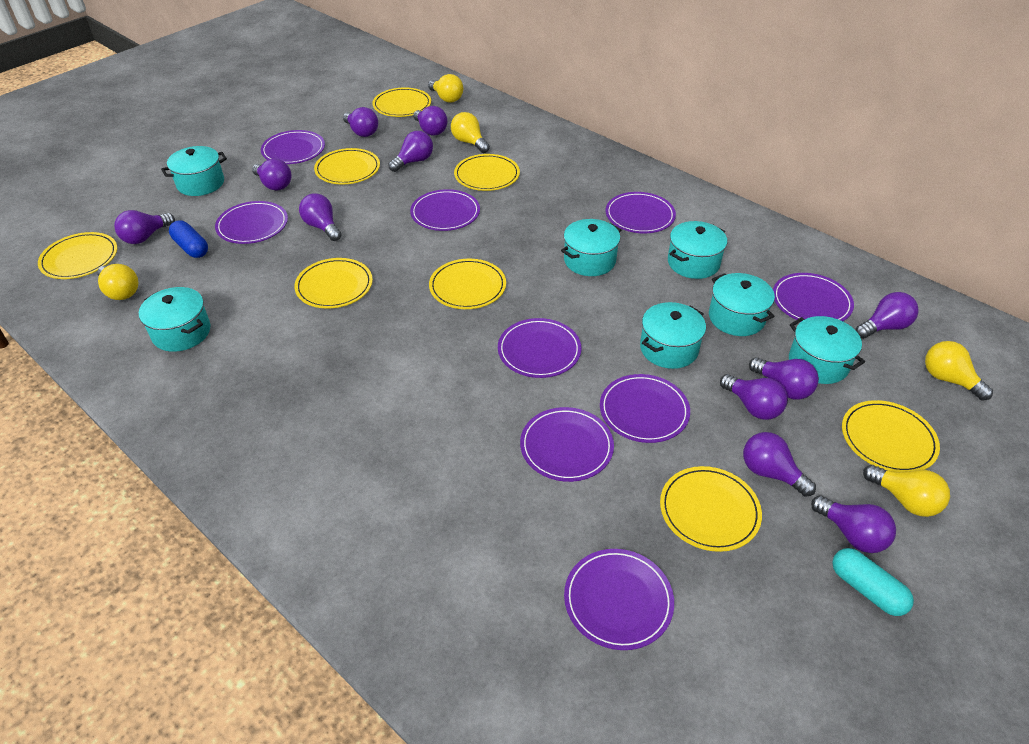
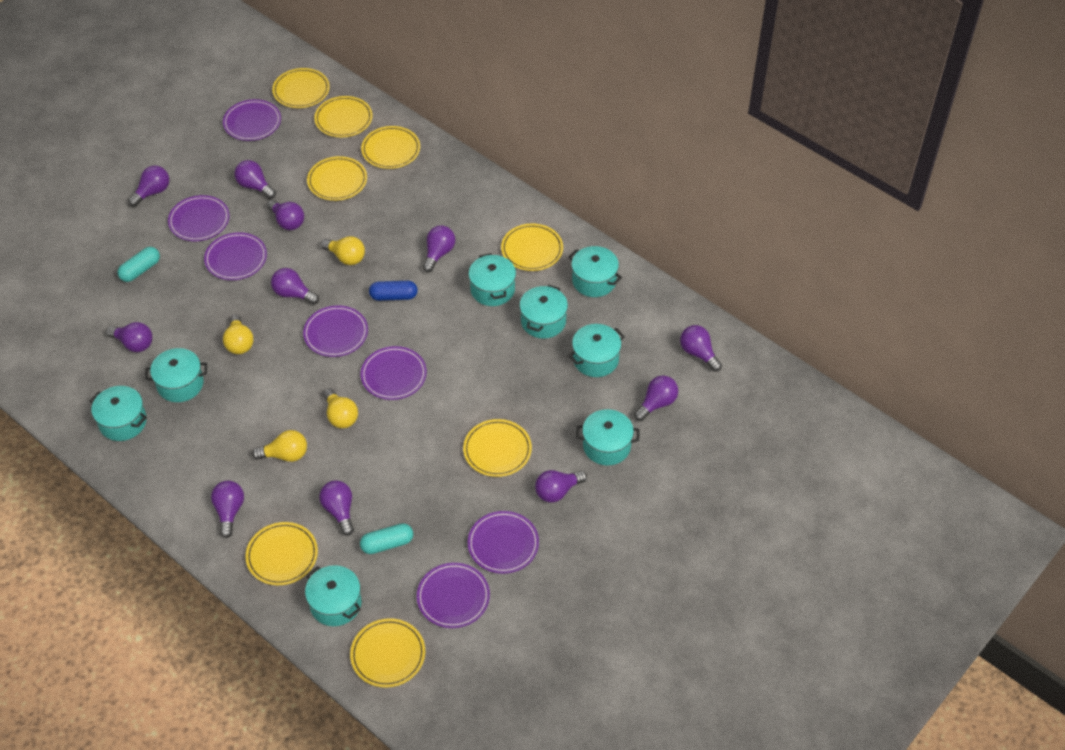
purple plate: 9 -> 7
turquoise capsule: 1 -> 2
turquoise pot: 7 -> 8
yellow light bulb: 5 -> 4

